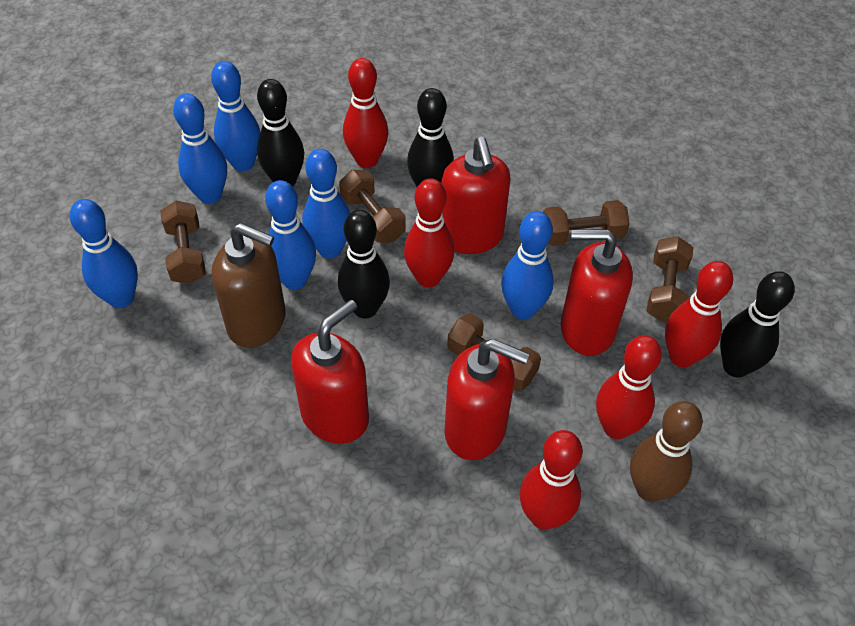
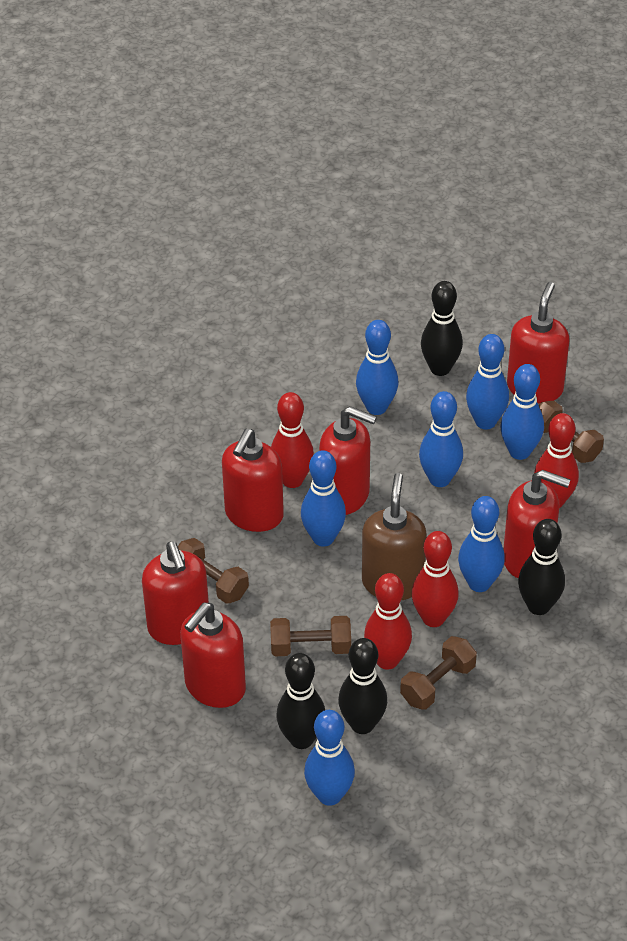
blue bowling pin: 6 -> 7
brown bowling pin: 1 -> 0
brown dumbbell: 5 -> 4
red bowling pin: 5 -> 4
red soap dispenser: 4 -> 6

